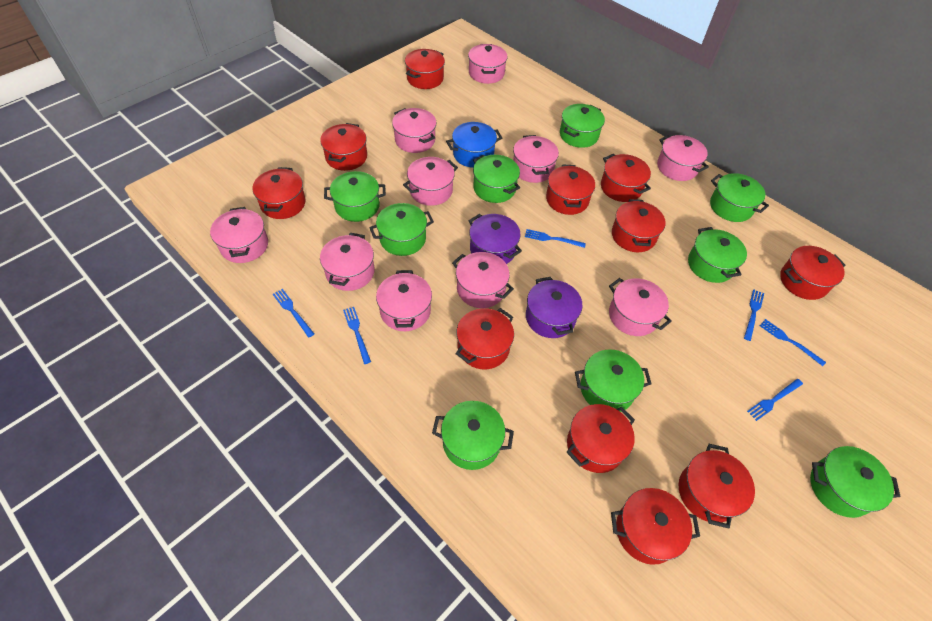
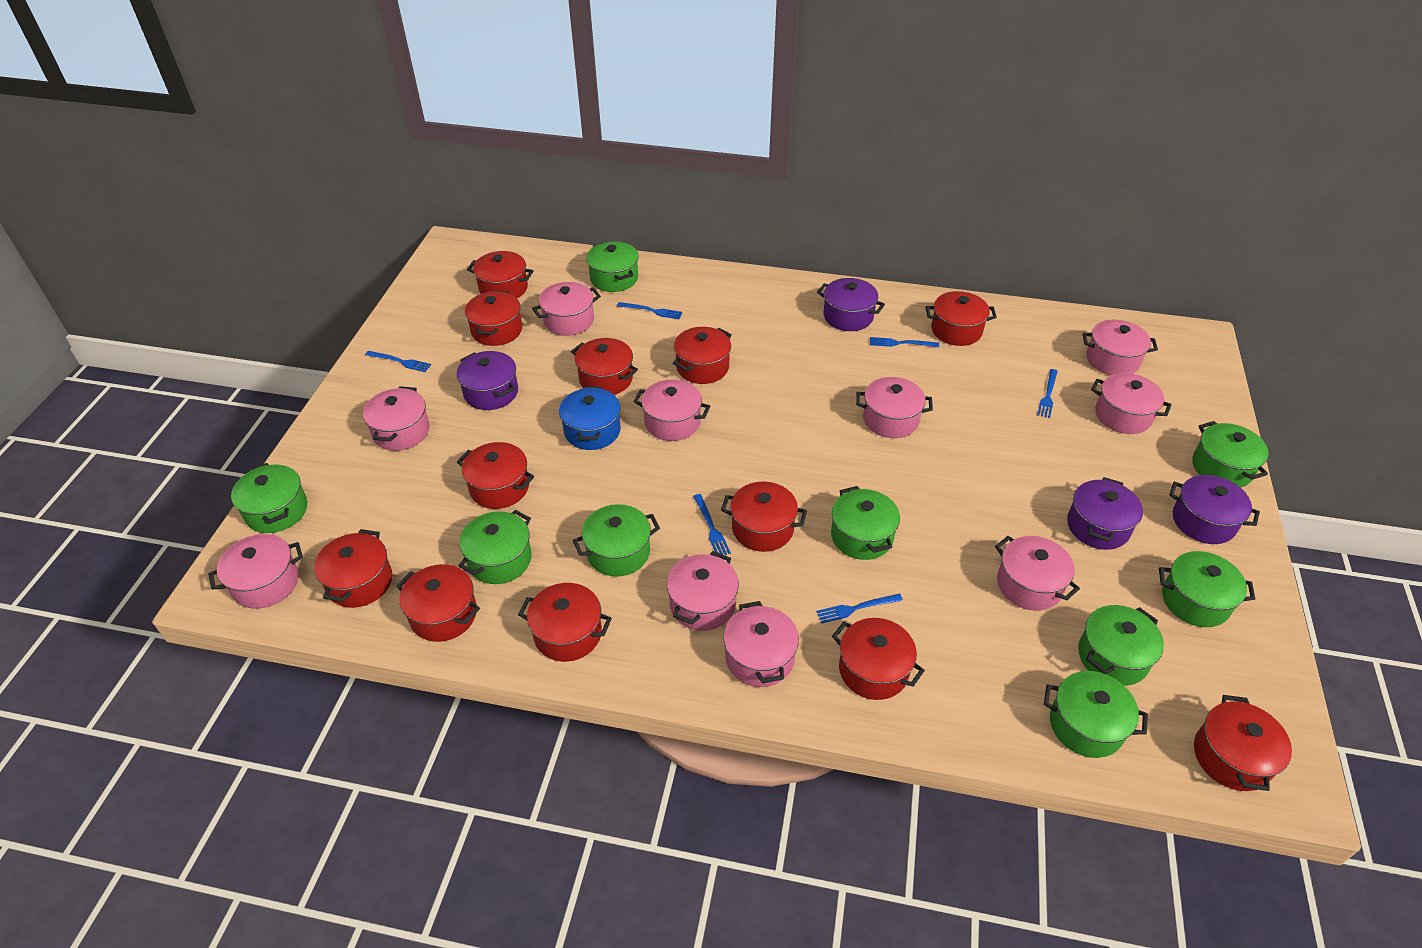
purple pot: 2 -> 4
red pot: 11 -> 12

